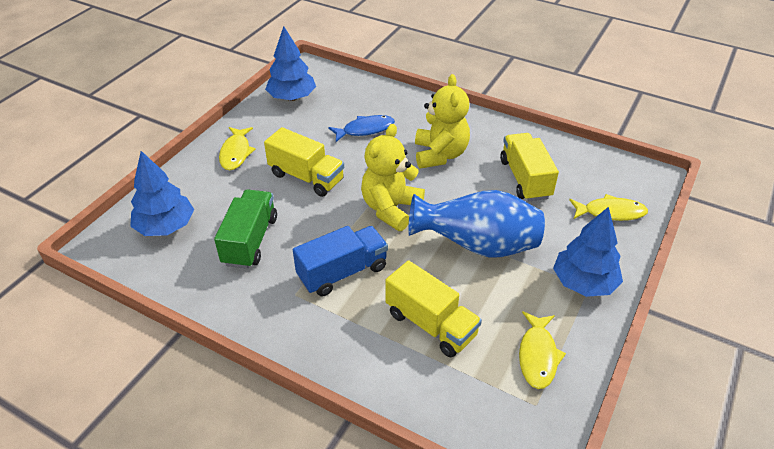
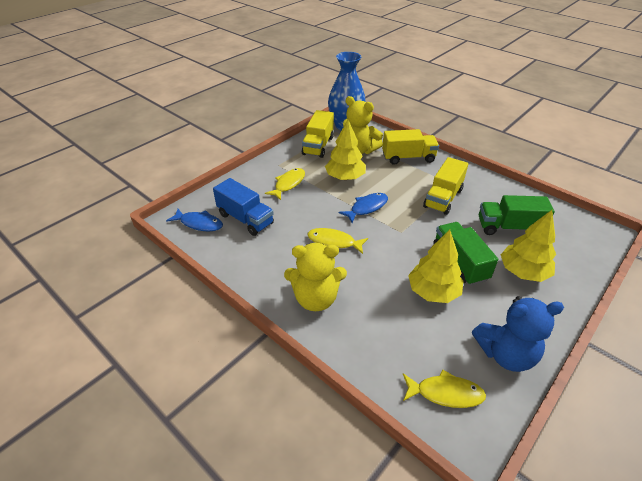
blue fish: 1 -> 2
blue teddy bear: 0 -> 1
blue tree: 3 -> 0
green truck: 1 -> 2
yellow tree: 0 -> 3

